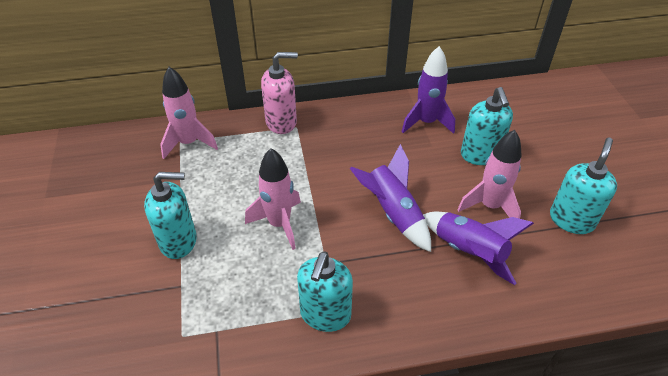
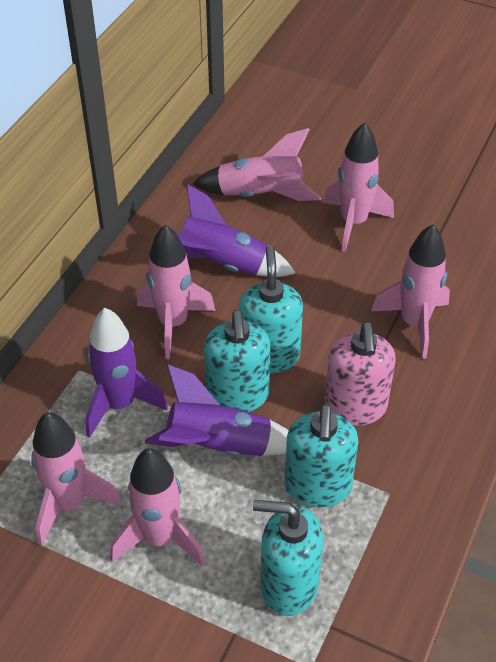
pink rocket: 3 -> 6

